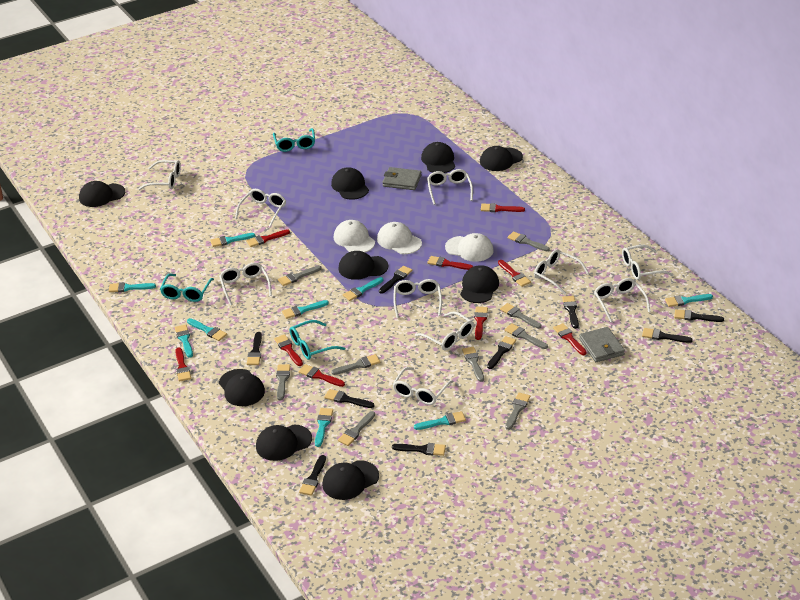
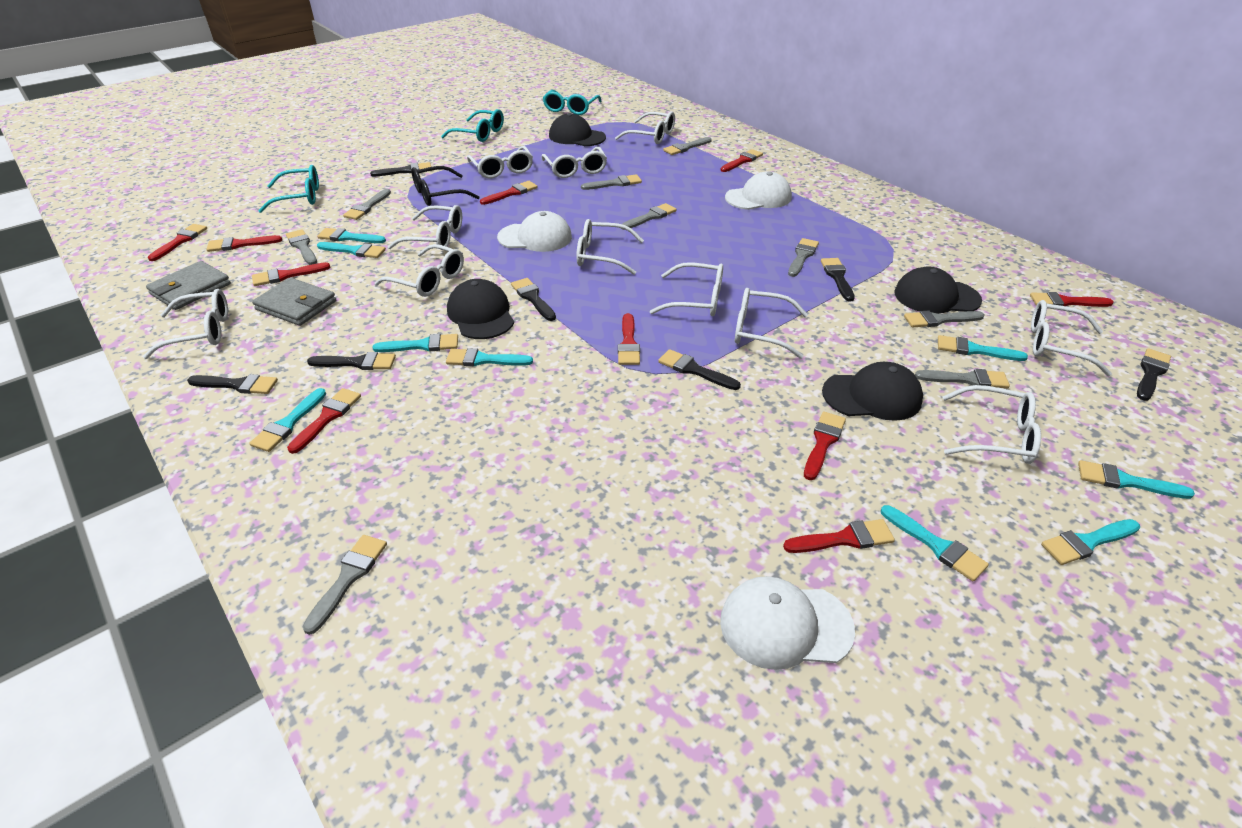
black brush: 9 -> 7
black cap: 9 -> 4
black glasses: 0 -> 1
red brush: 9 -> 10
white glasses: 10 -> 11

